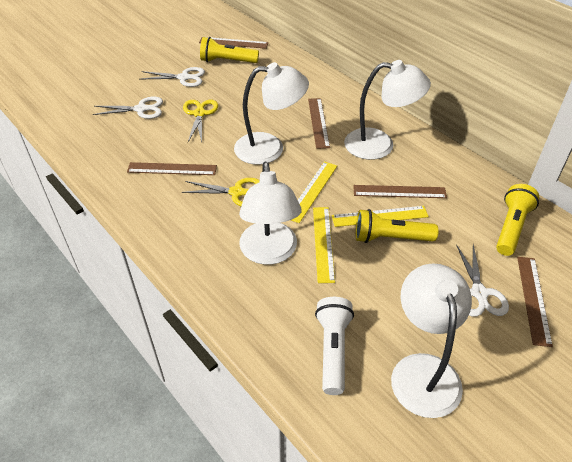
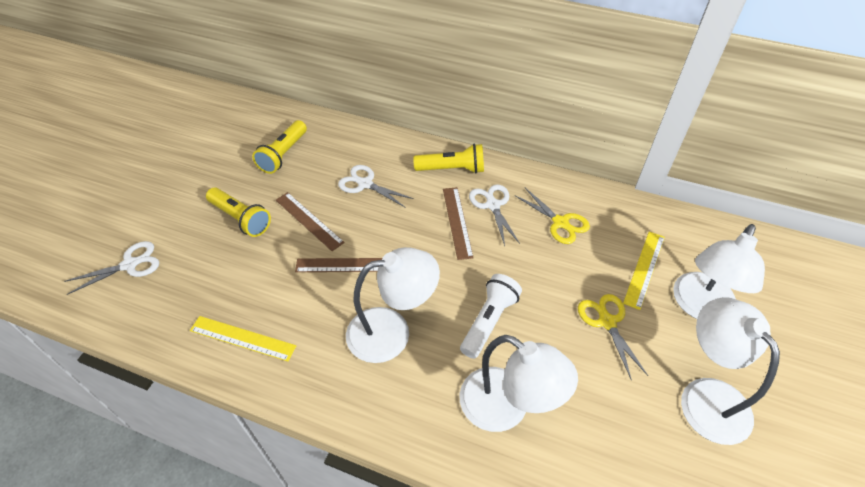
brown ruler: 5 -> 3
yellow ruler: 3 -> 2

